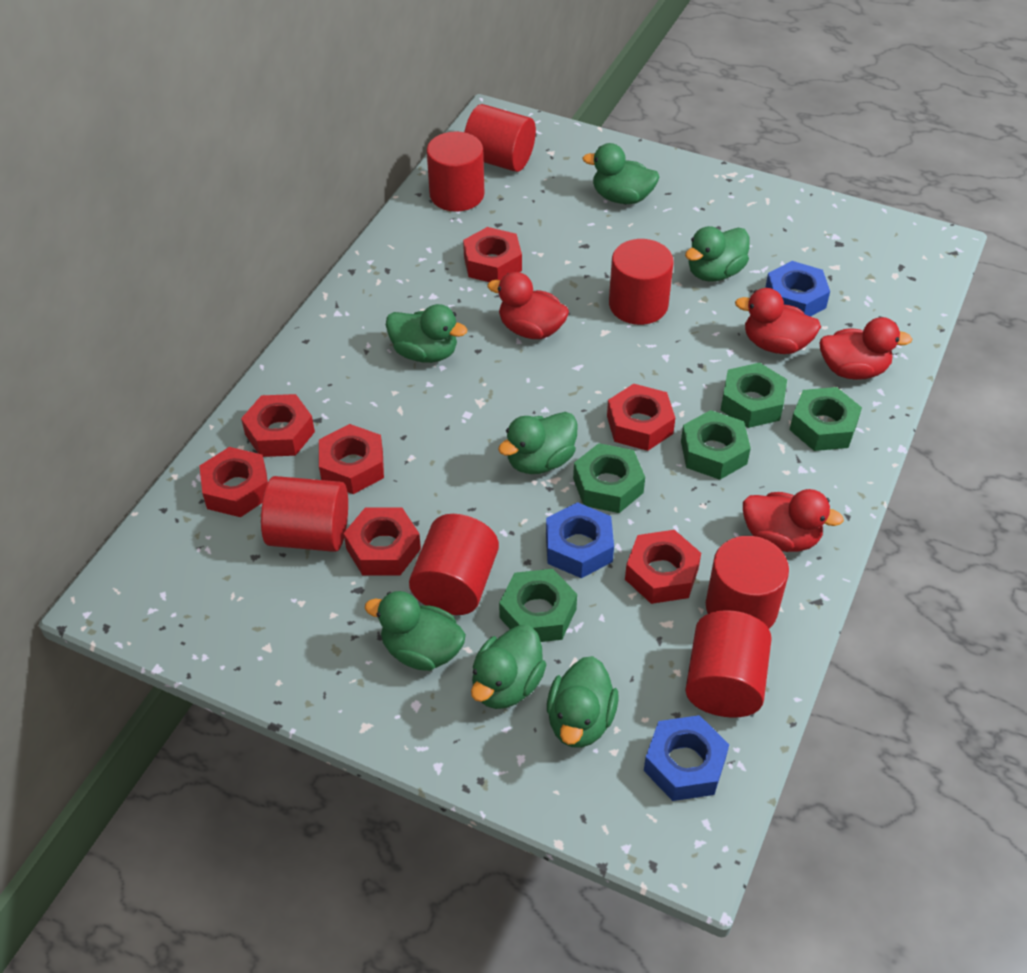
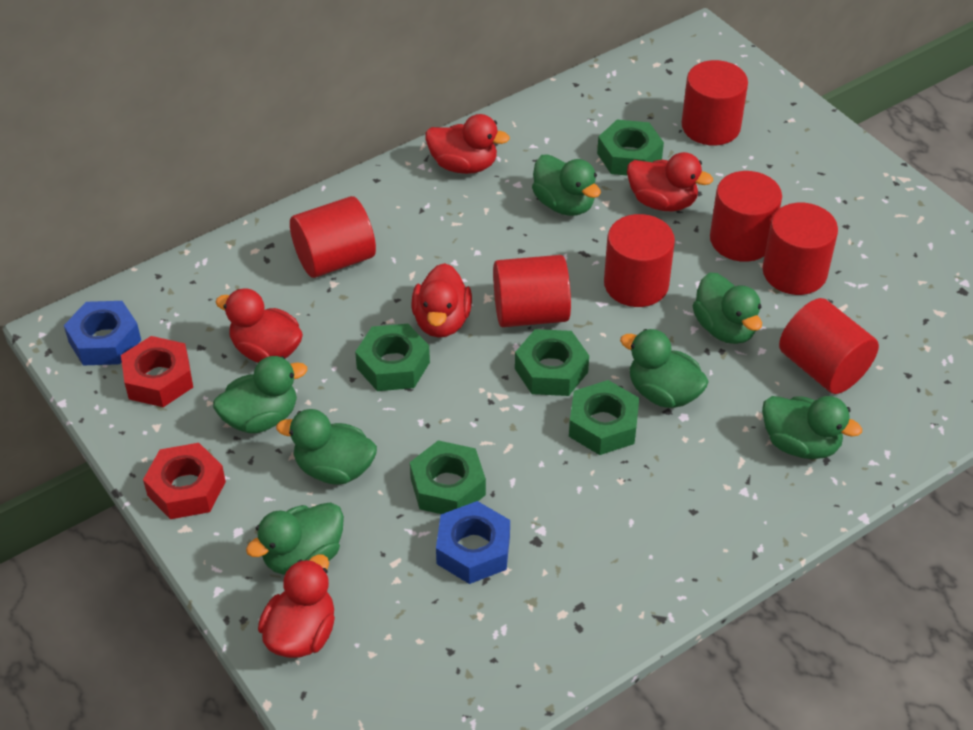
blue nut: 3 -> 2
red duck: 4 -> 5
red nut: 7 -> 2

